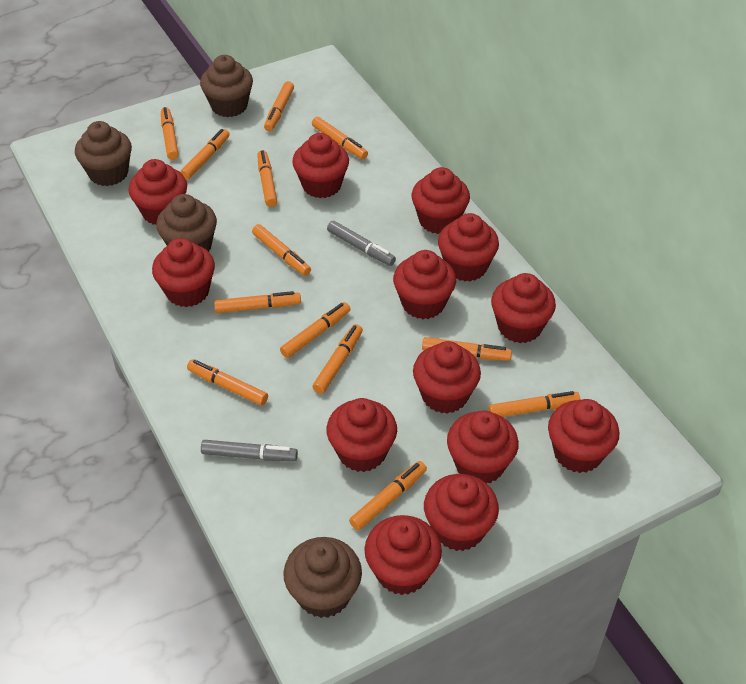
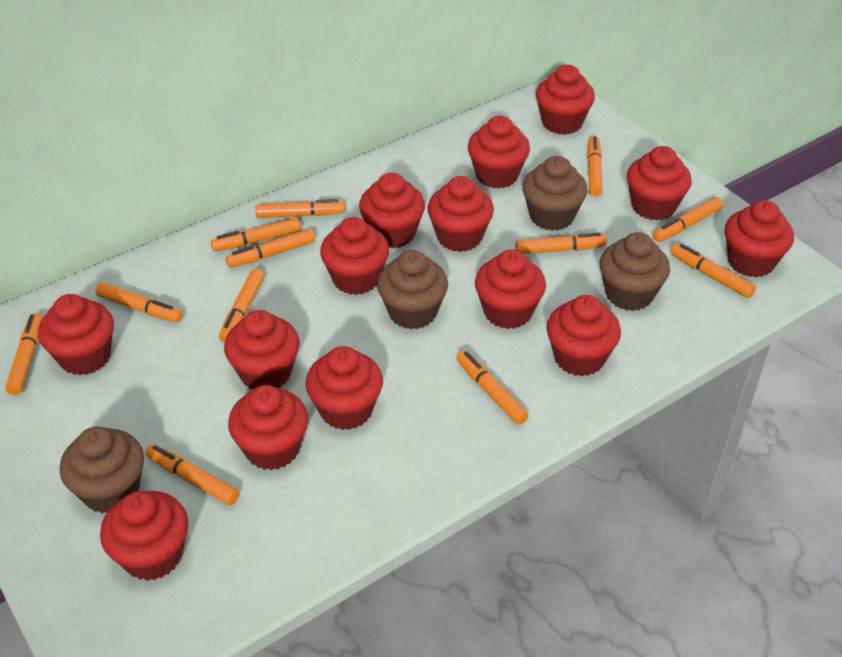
grey marker: 2 -> 0
orange marker: 13 -> 12
red cupcake: 13 -> 14

